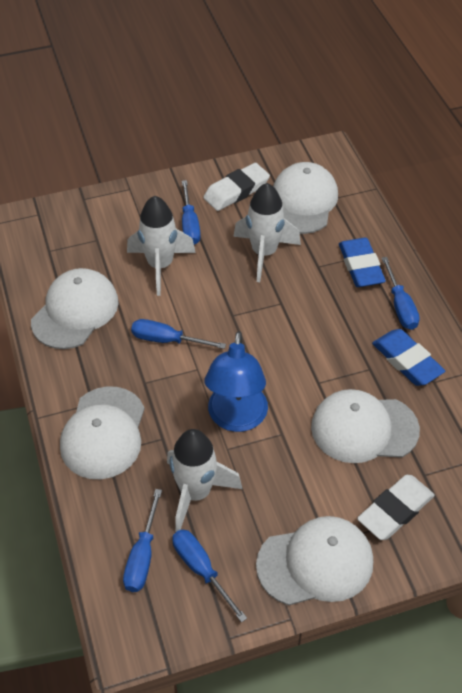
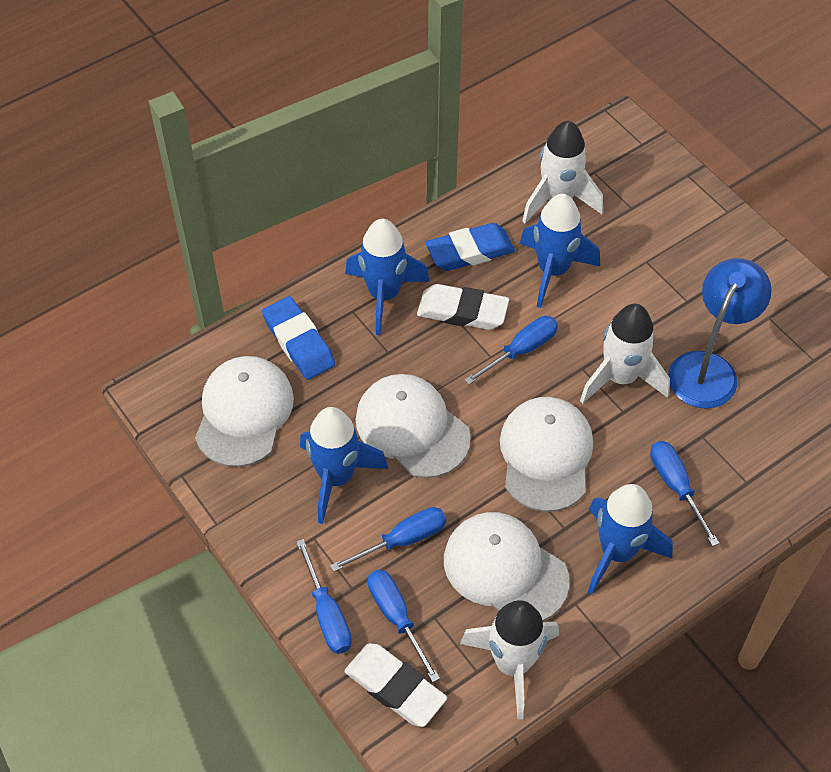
blue rocket: 0 -> 4
white cap: 5 -> 4

